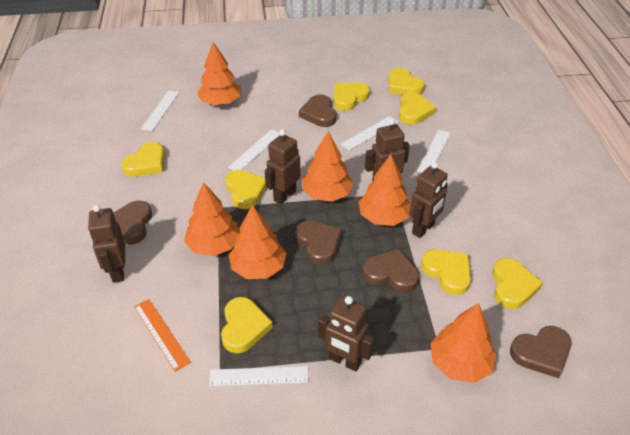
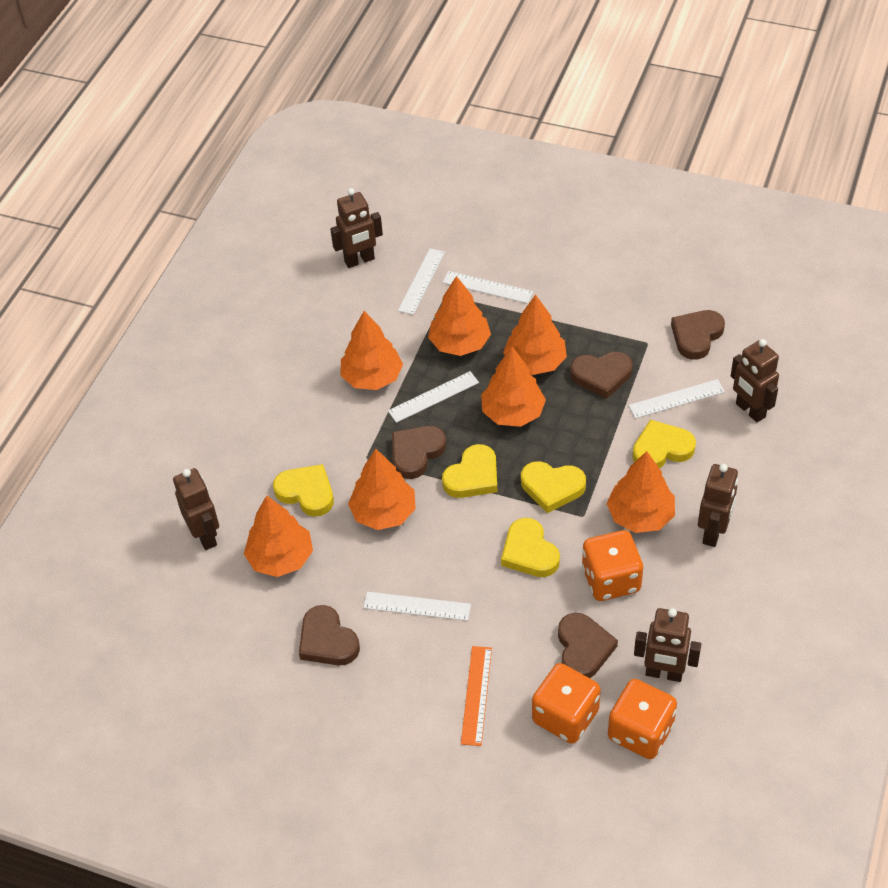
orange dice: 0 -> 3
orange tree: 6 -> 7
yellow heart: 8 -> 5

